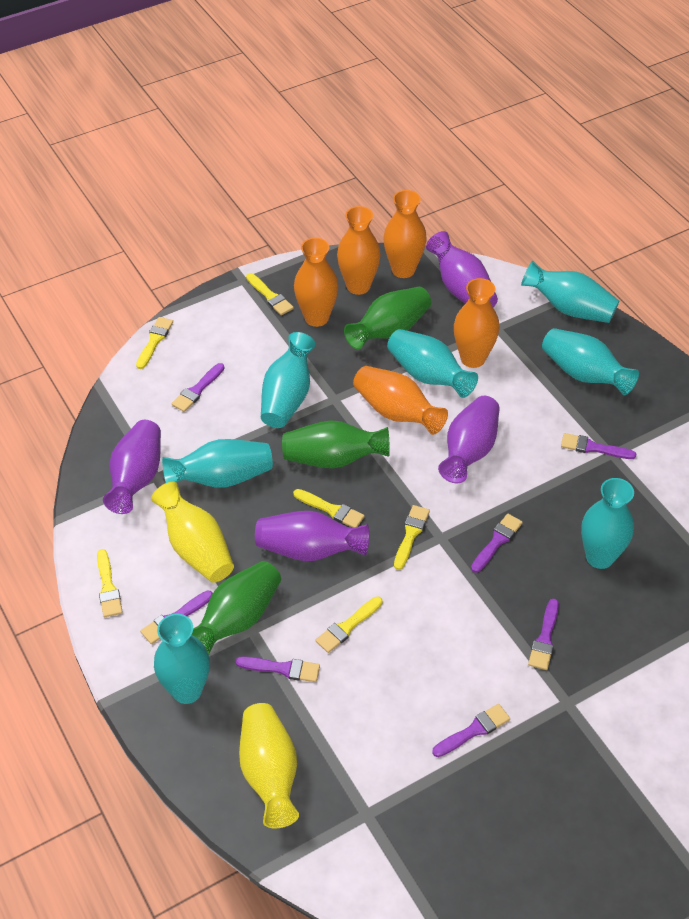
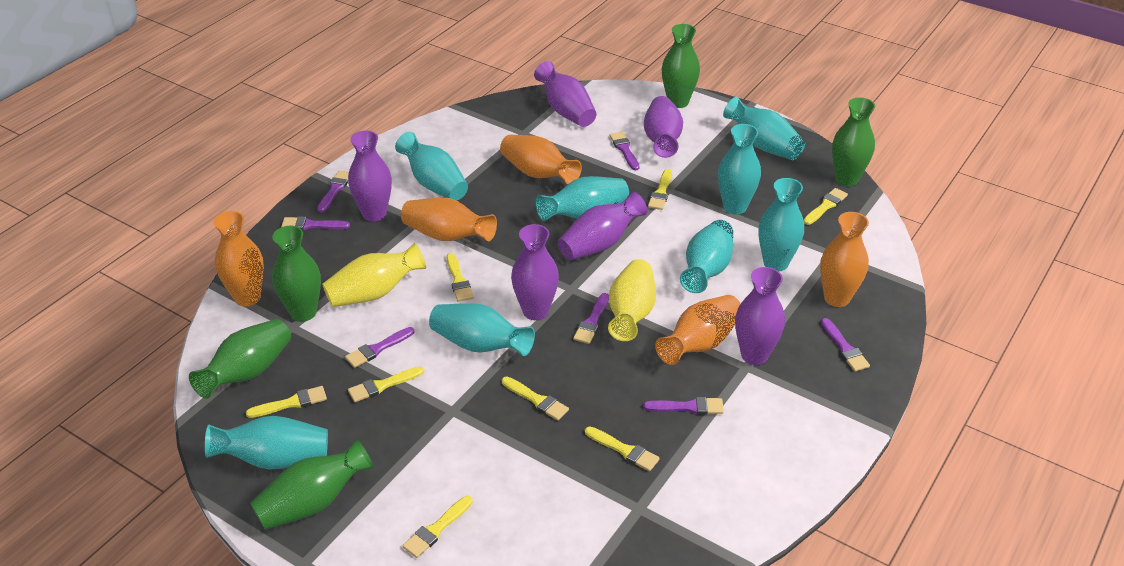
green vase: 3 -> 5
purple vase: 4 -> 6
turquoise vase: 7 -> 8
yellow brush: 6 -> 8

